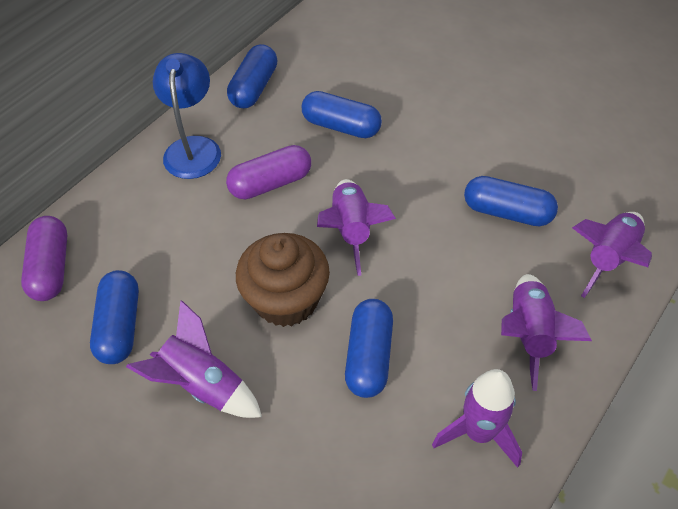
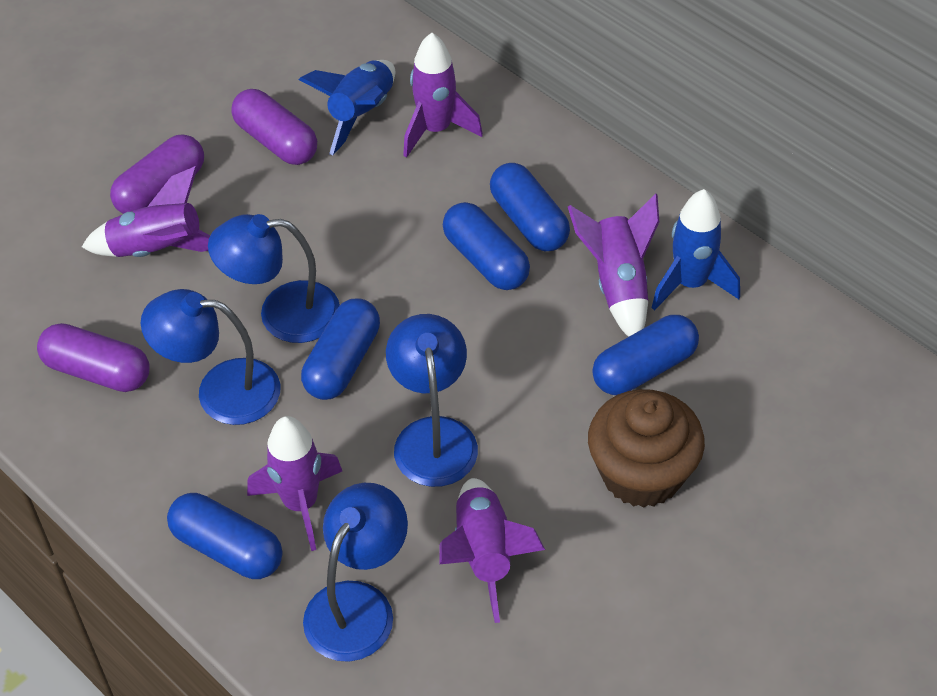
blue lamp: 1 -> 4
blue rocket: 0 -> 2
purple capsule: 2 -> 3

